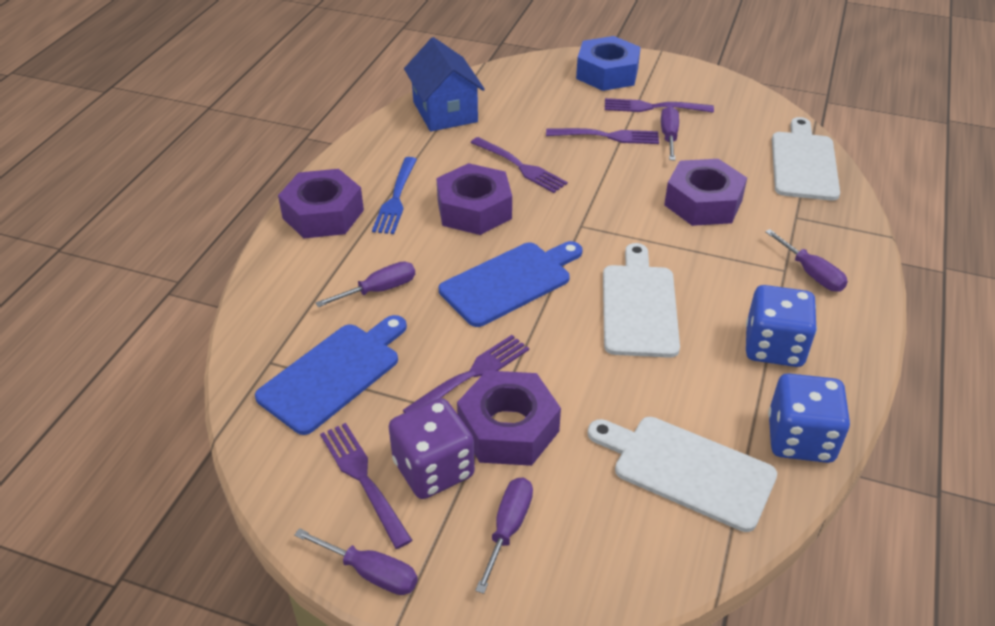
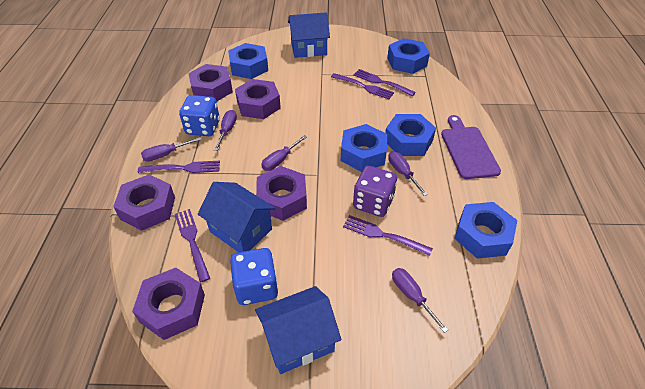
blue cutting board: 2 -> 0
blue fork: 1 -> 0
blue house: 1 -> 3
blue nut: 1 -> 5
purple cutting board: 0 -> 1
purple nut: 4 -> 5
white cutting board: 3 -> 0

